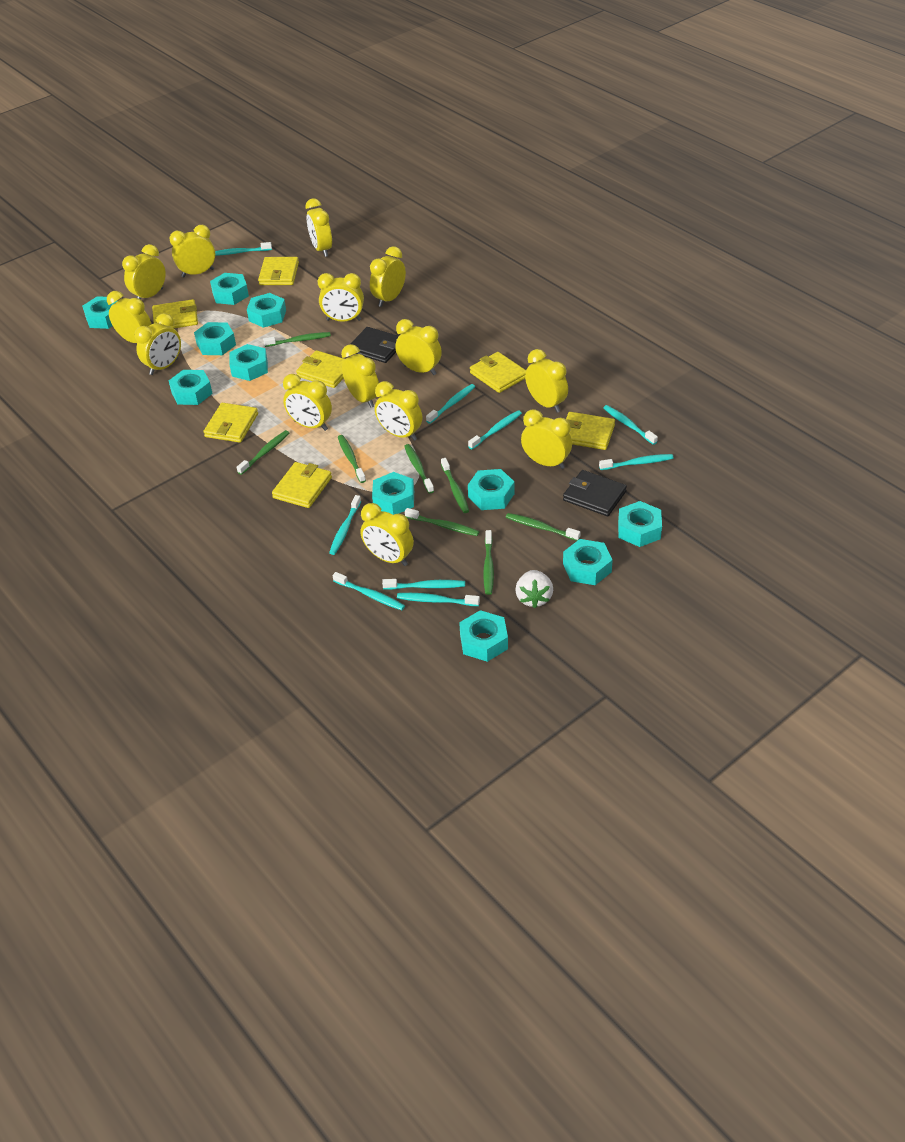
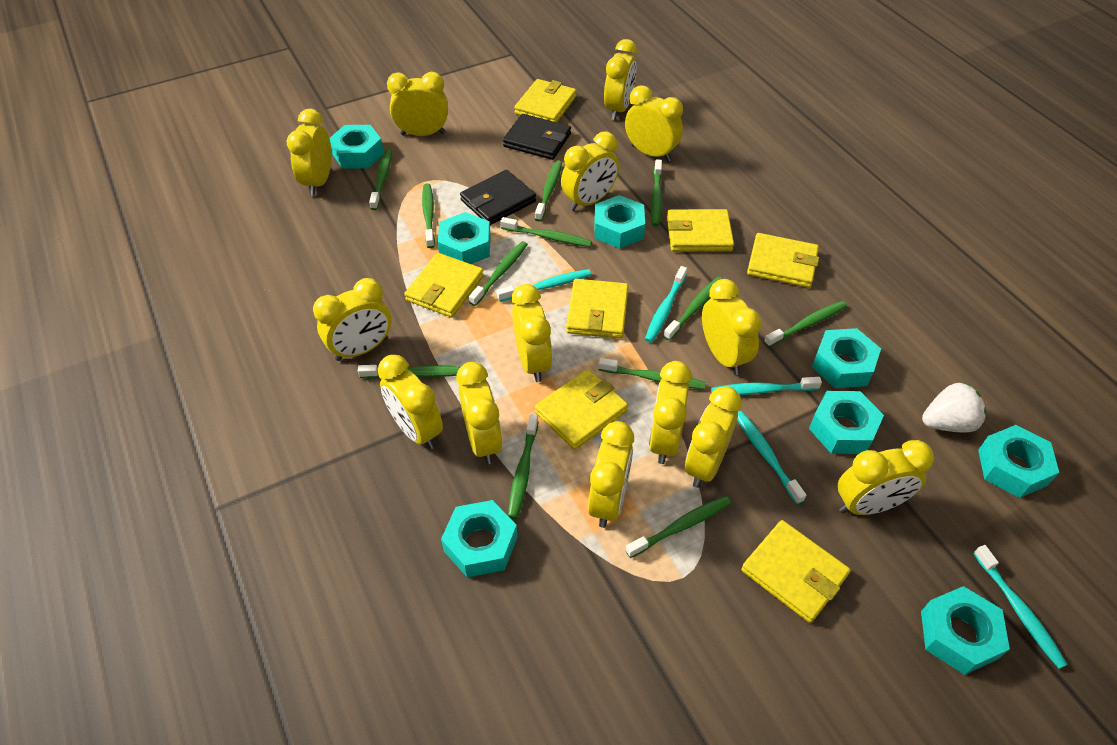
green toothbrush: 8 -> 12
turquoise nut: 11 -> 8
turquoise toothbrush: 9 -> 5

